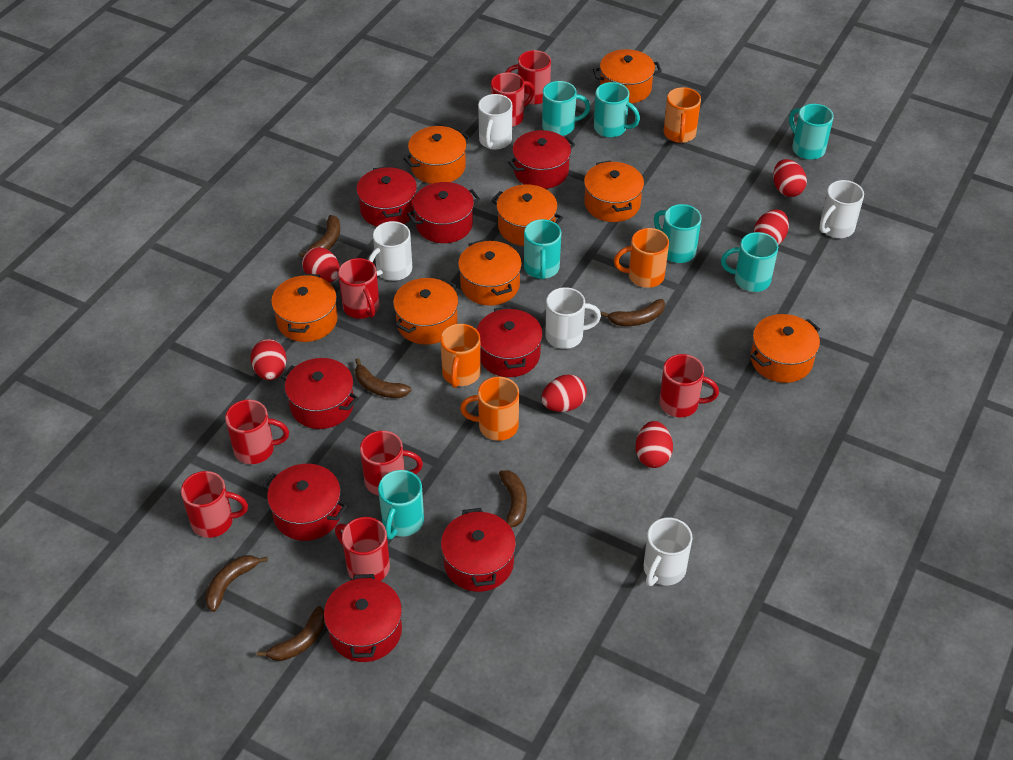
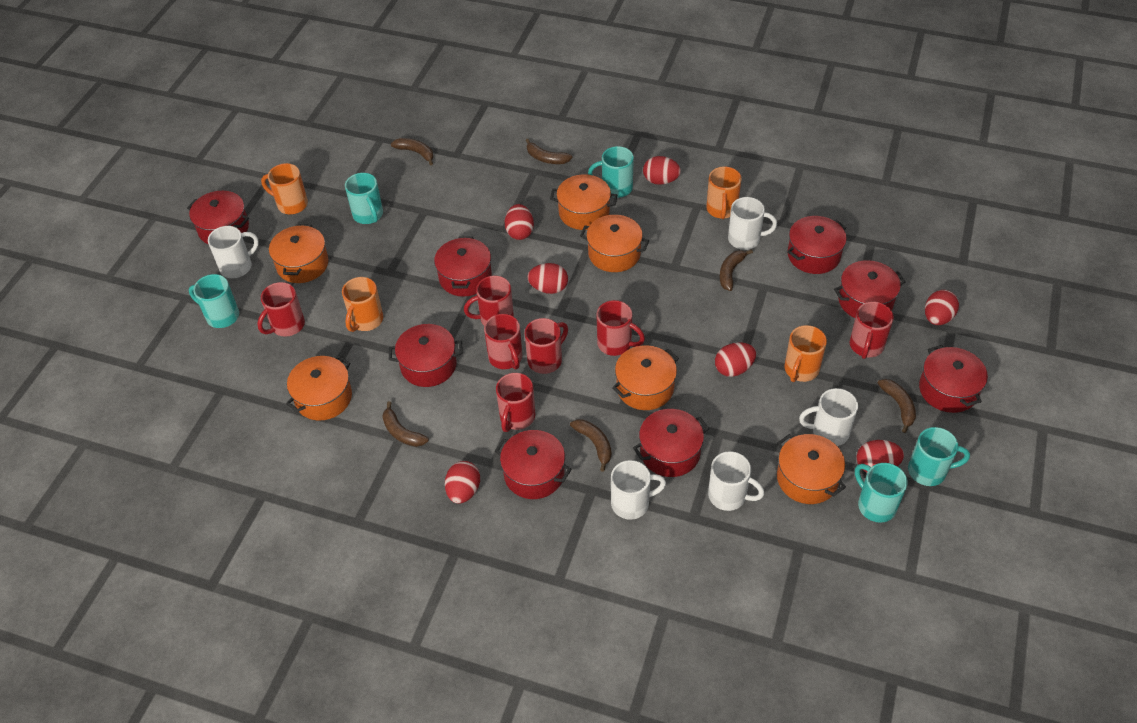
orange pot: 8 -> 6
red egg: 6 -> 7
red mug: 8 -> 7
turquoise mug: 7 -> 5

